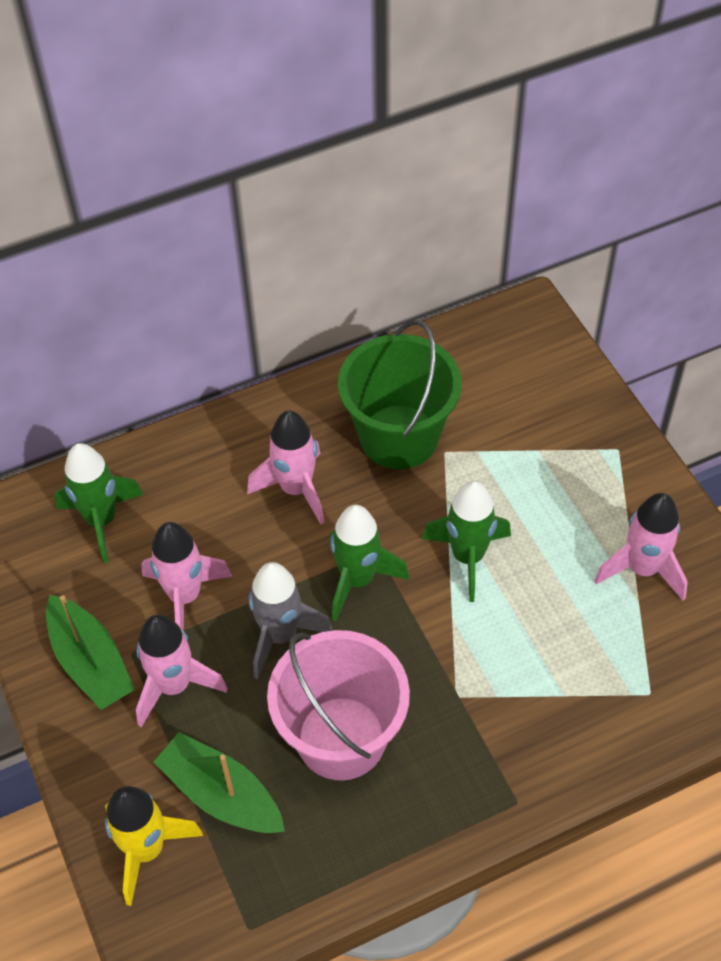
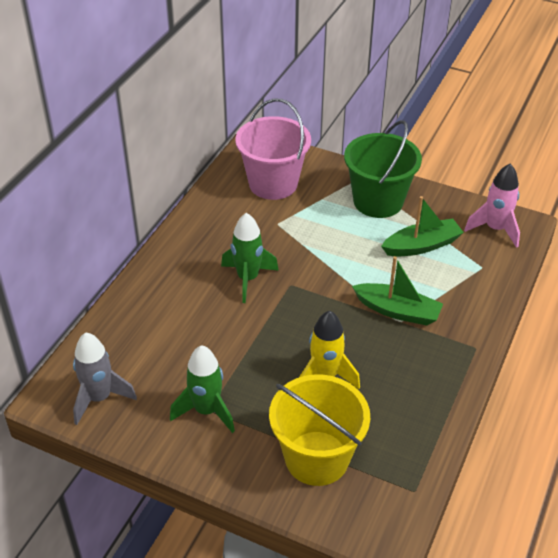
green rocket: 3 -> 2
pink rocket: 4 -> 1
yellow bucket: 0 -> 1

